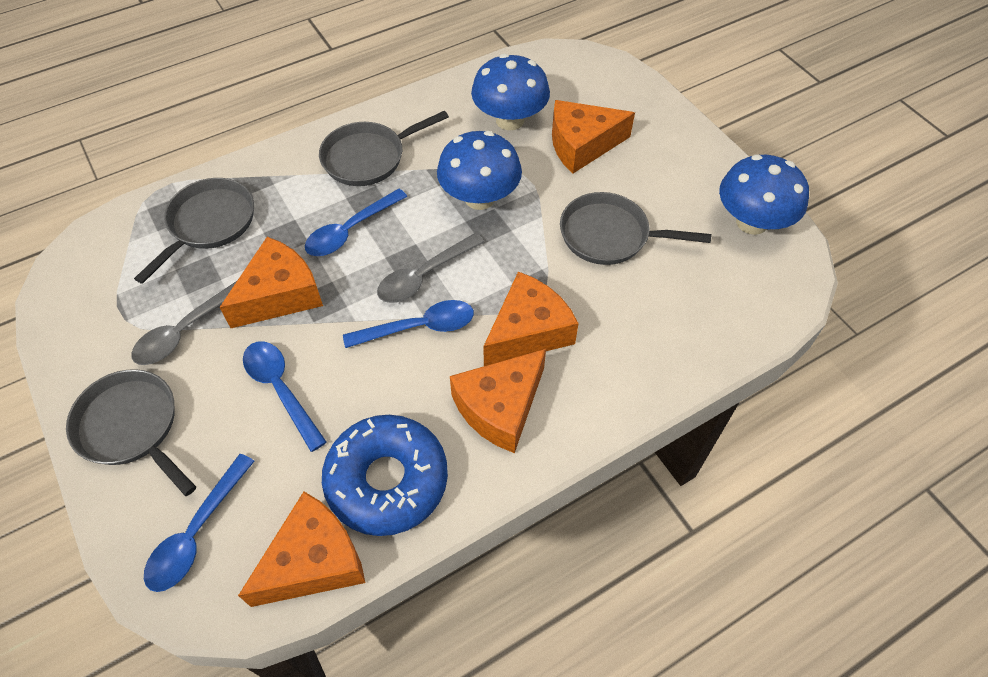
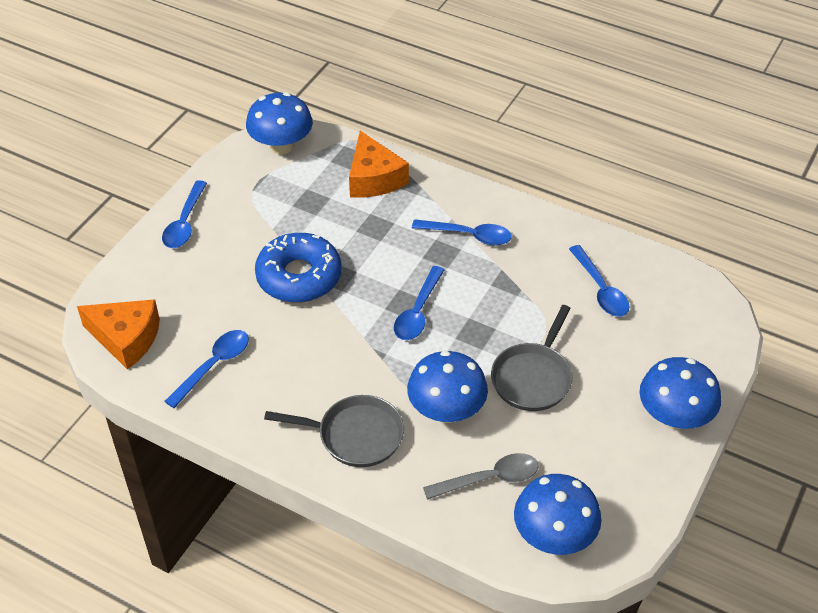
blue mushroom: 3 -> 4
blue spoon: 4 -> 5
grey pan: 4 -> 2
grey spoon: 2 -> 1
orange cheese: 5 -> 2

